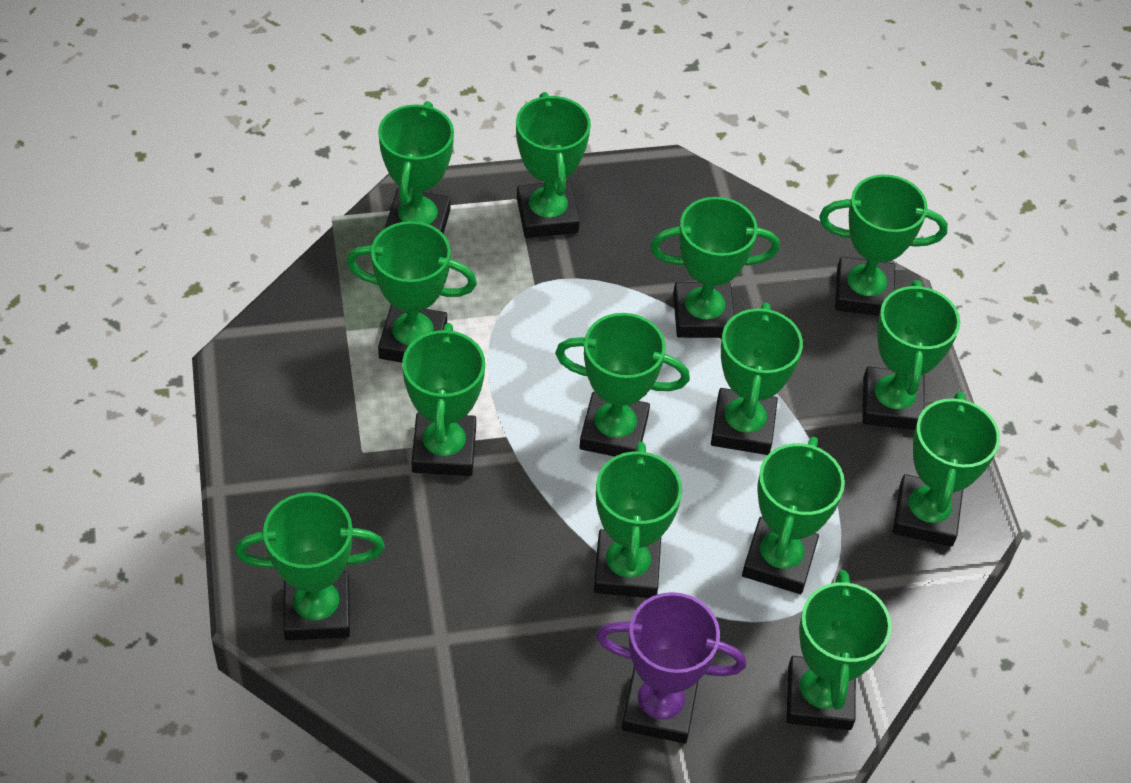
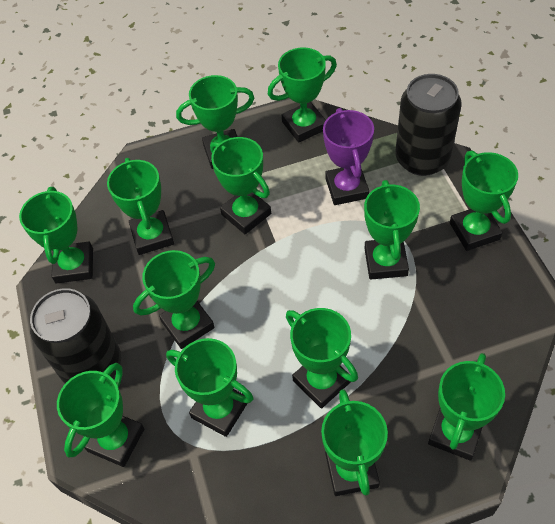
black can: 0 -> 2
green trophy: 14 -> 13

